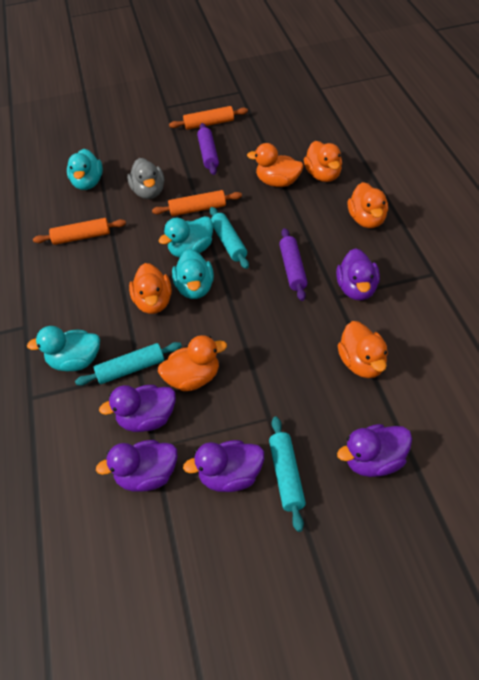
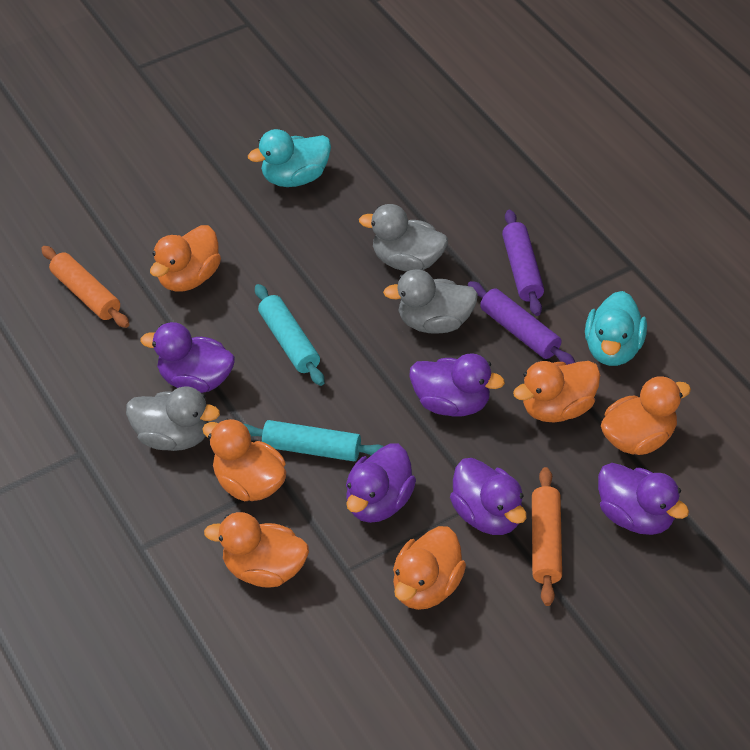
grey duck: 1 -> 3
orange rolling pin: 3 -> 2
turquoise duck: 4 -> 2
turquoise rolling pin: 3 -> 2

